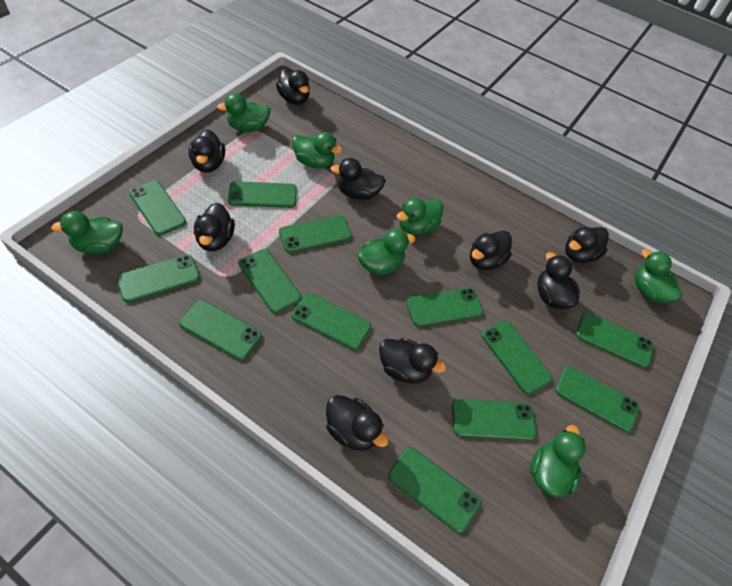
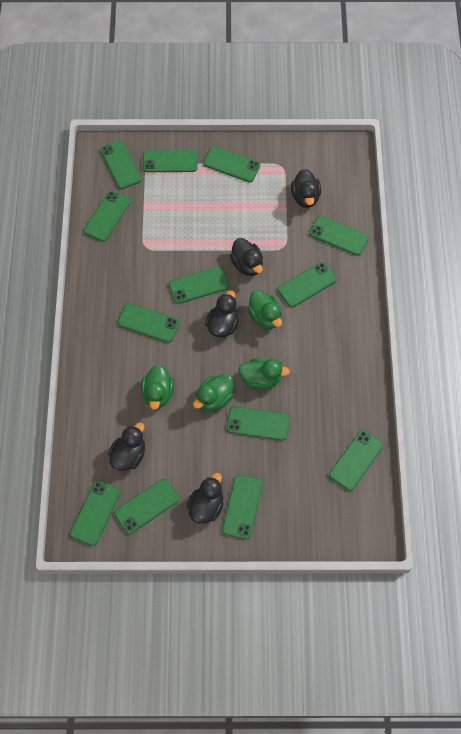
black duck: 9 -> 5
green duck: 7 -> 4

